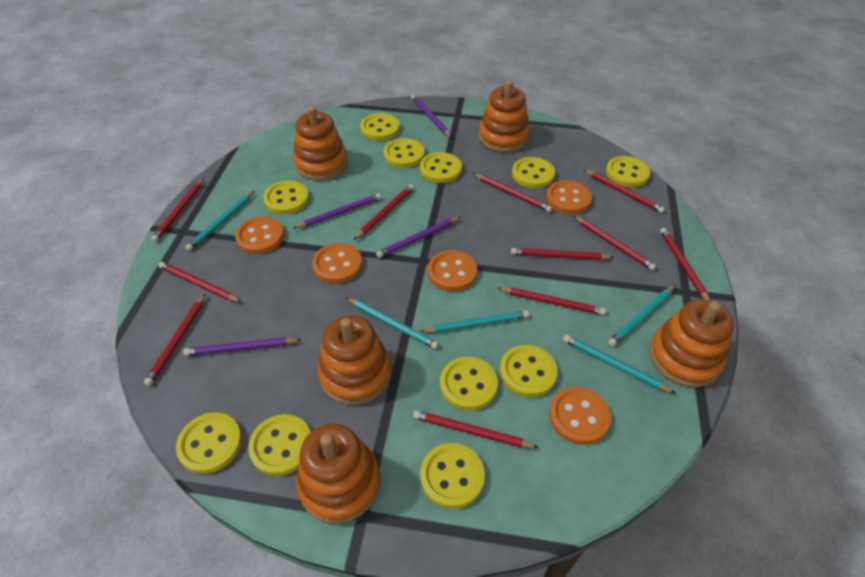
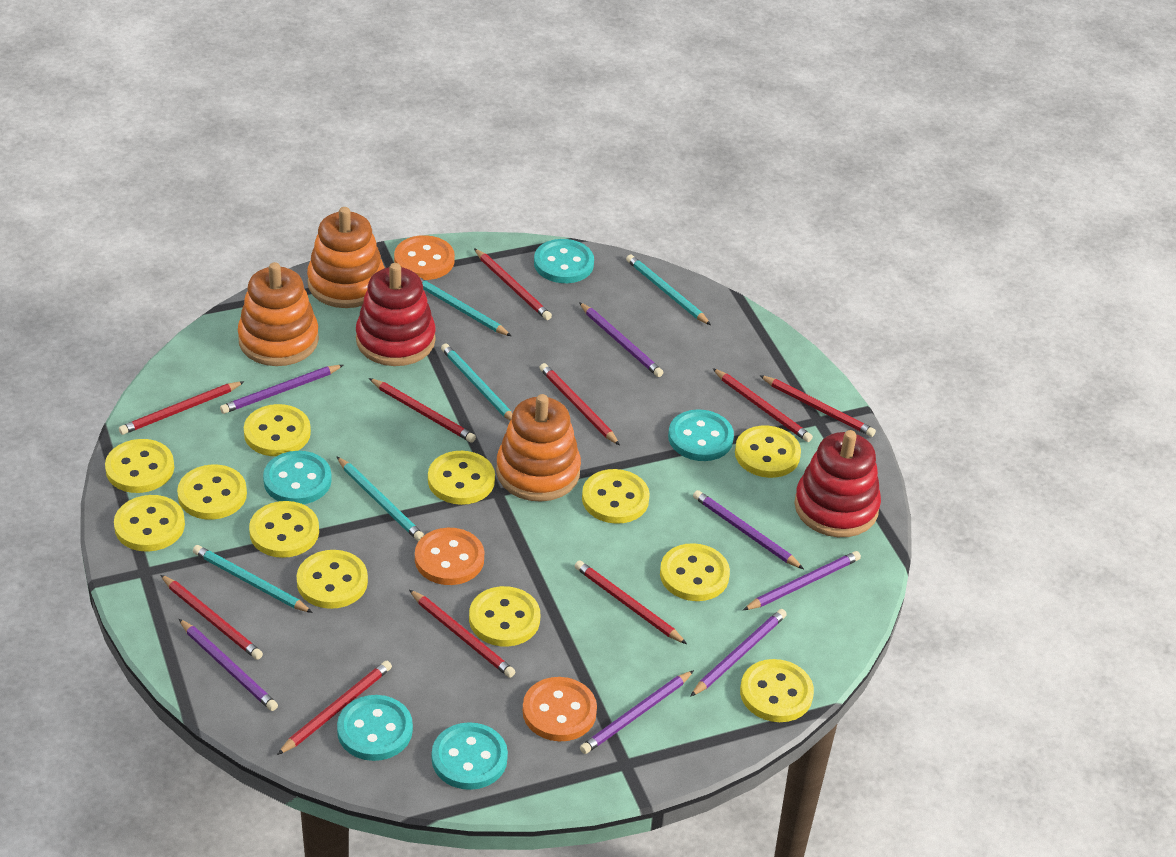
orange button: 5 -> 3
orange stacking toy: 5 -> 3
purple pencil: 4 -> 7
red pencil: 11 -> 10
red stacking toy: 0 -> 2
turquoise button: 0 -> 5
yellow button: 11 -> 12

